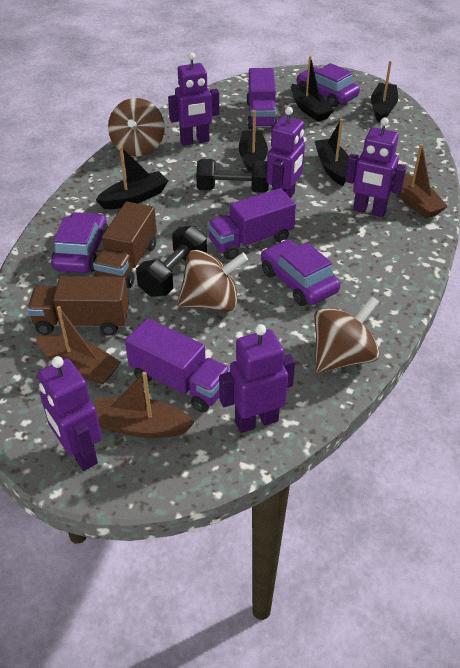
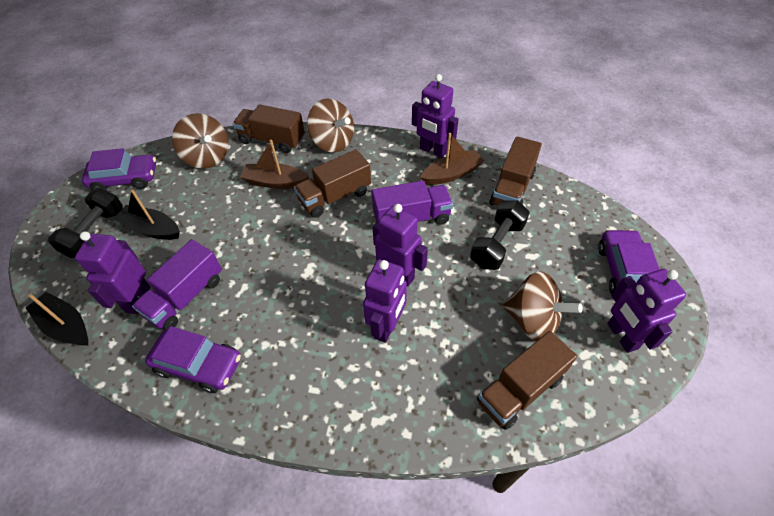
black boat: 5 -> 2
brown boat: 3 -> 2
brown truck: 2 -> 4
purple truck: 3 -> 2

